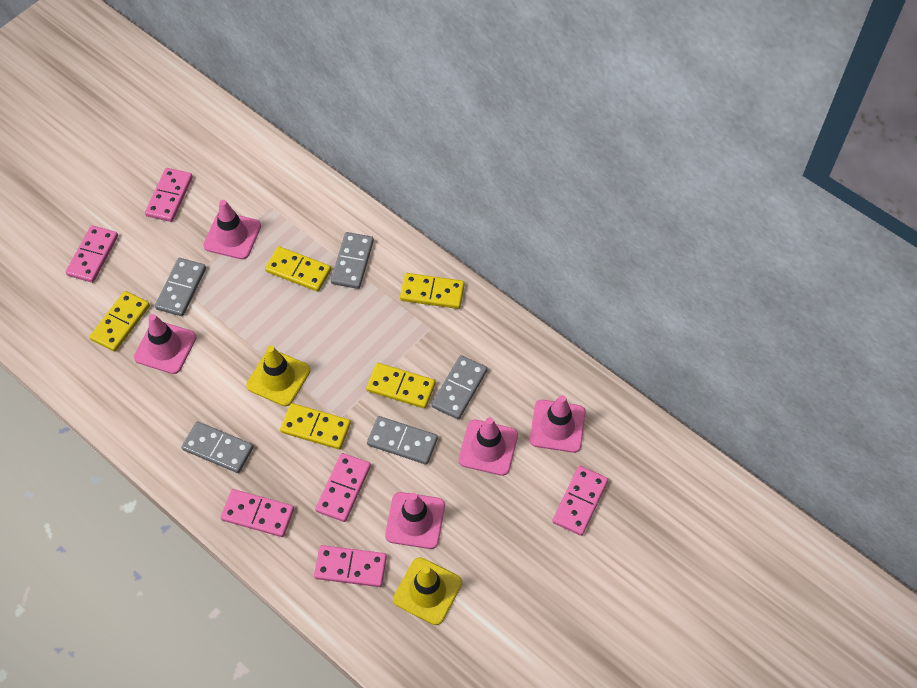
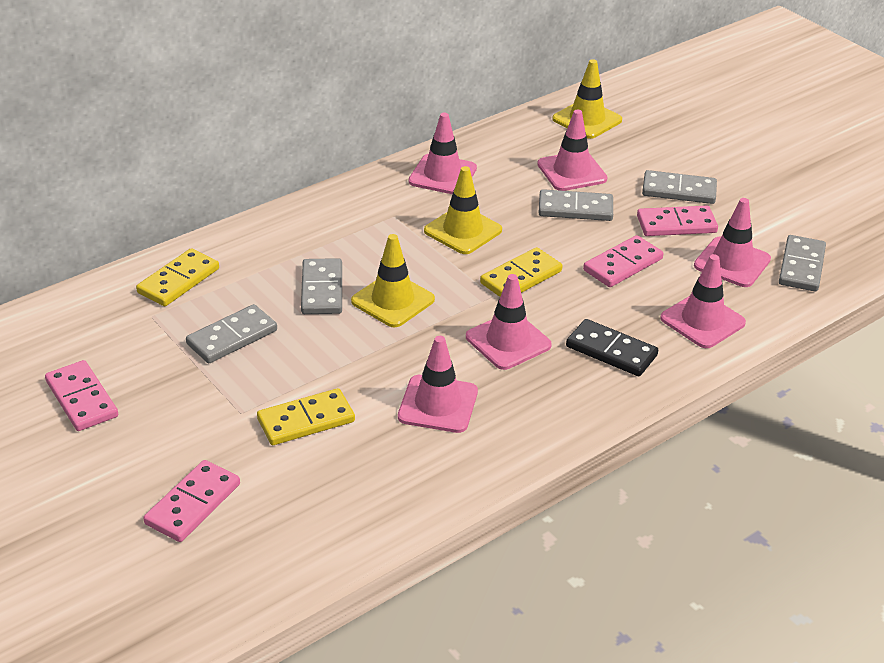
black domino: 0 -> 1
pink domino: 6 -> 4
pink traffic cone: 5 -> 6
yellow domino: 5 -> 3
yellow traffic cone: 2 -> 3

